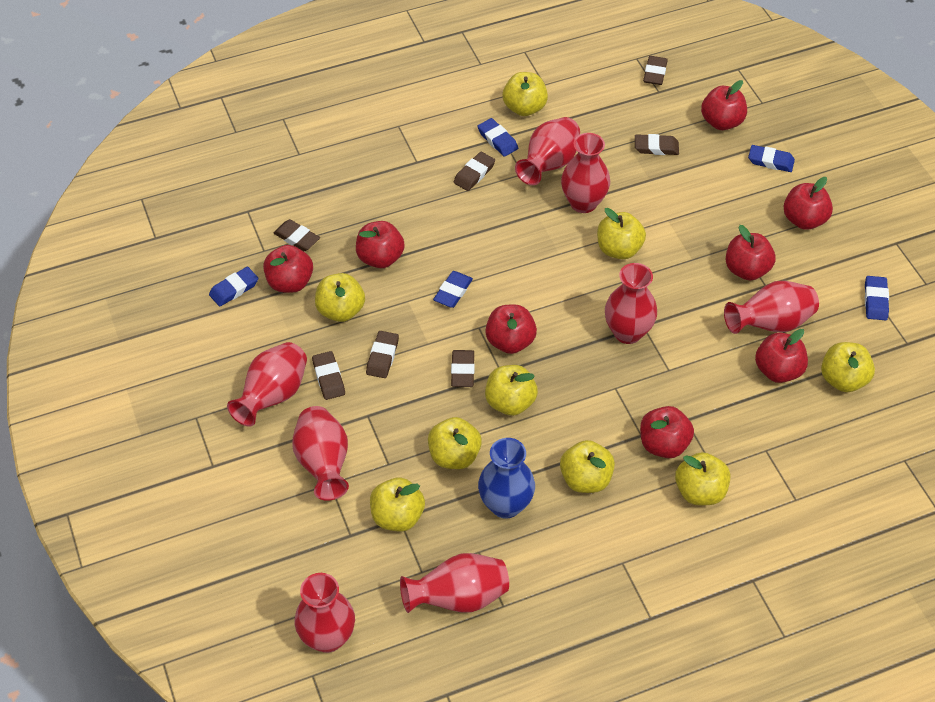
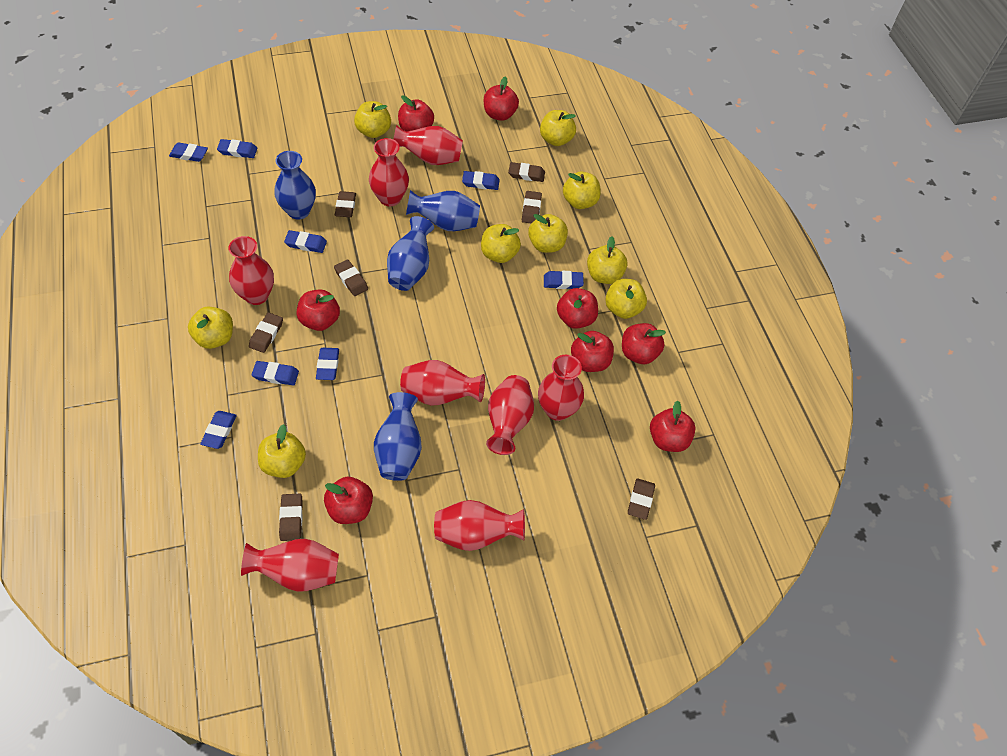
blue eraser: 5 -> 8
blue vase: 1 -> 4

